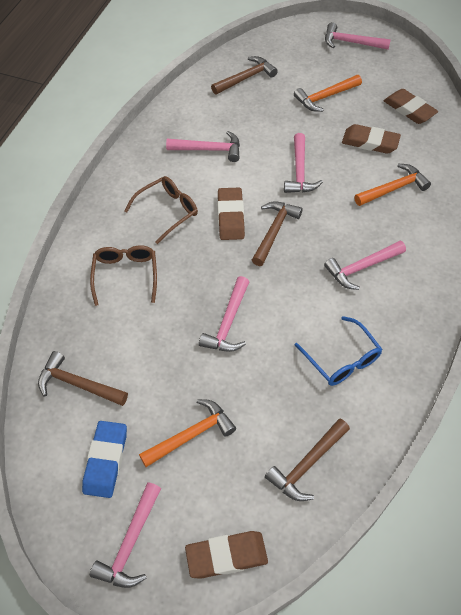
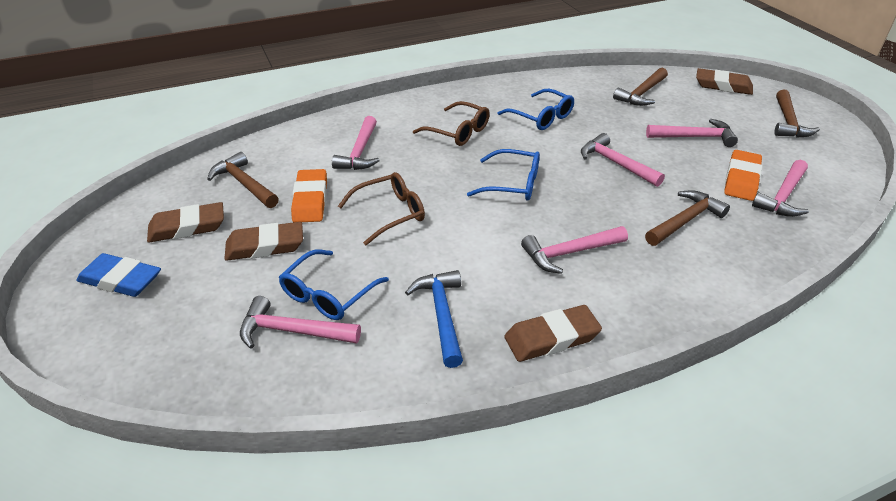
blue glasses: 1 -> 3
blue hammer: 0 -> 1
orange eraser: 0 -> 2
orange hammer: 3 -> 0

